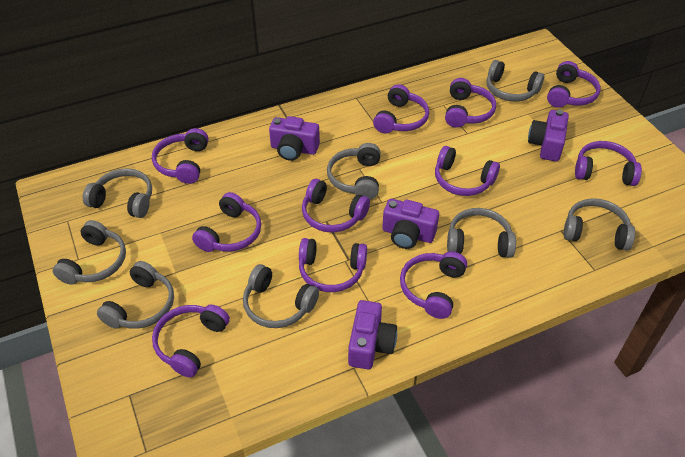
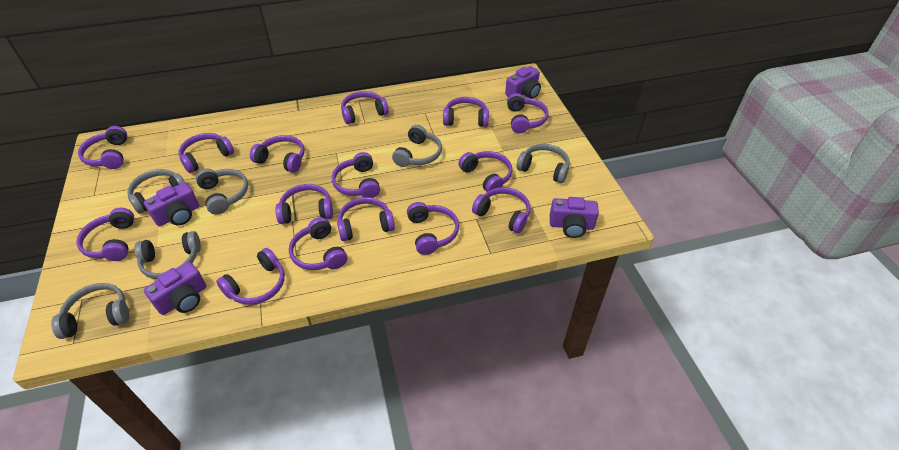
grey headphones: 8 -> 6
purple headphones: 11 -> 15

